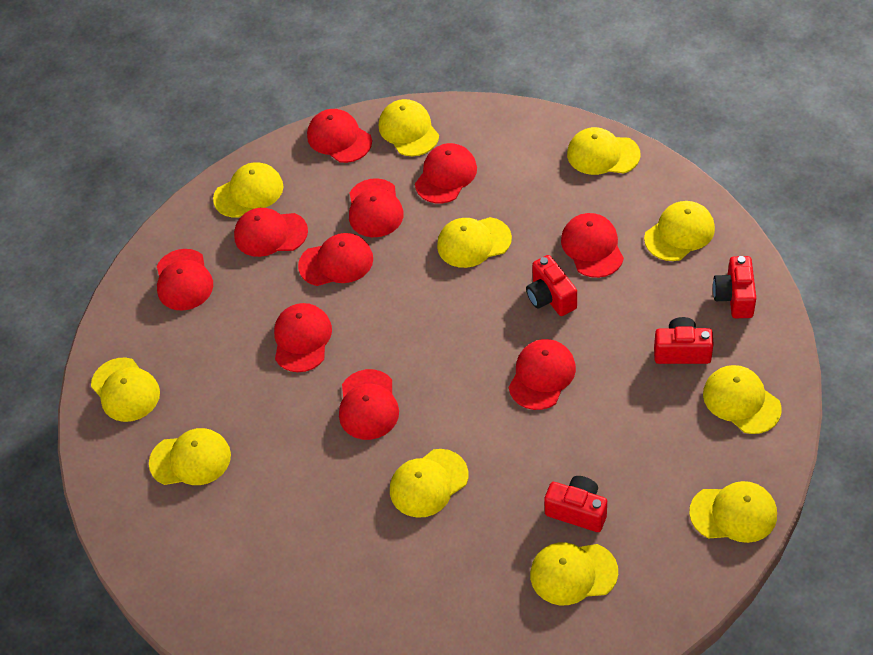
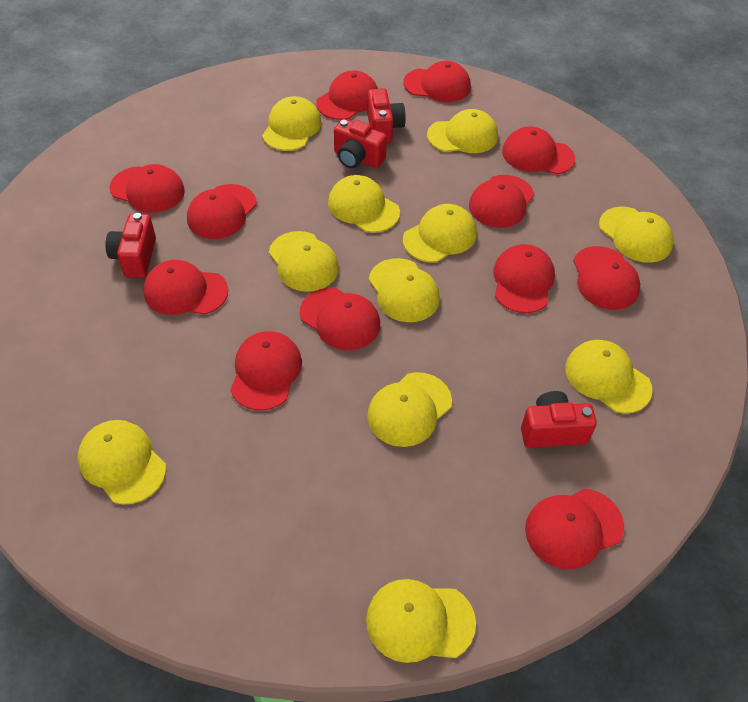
red cap: 10 -> 12

